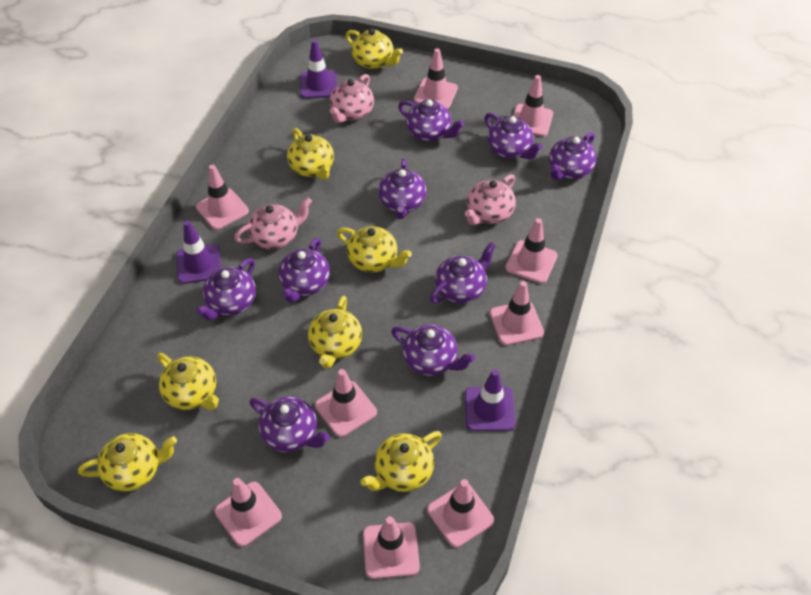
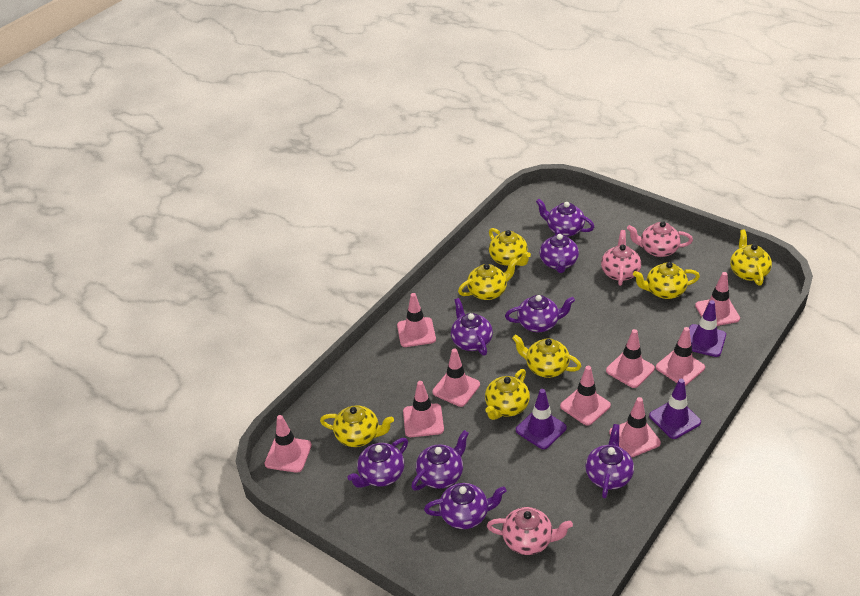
purple teapot: 9 -> 8

